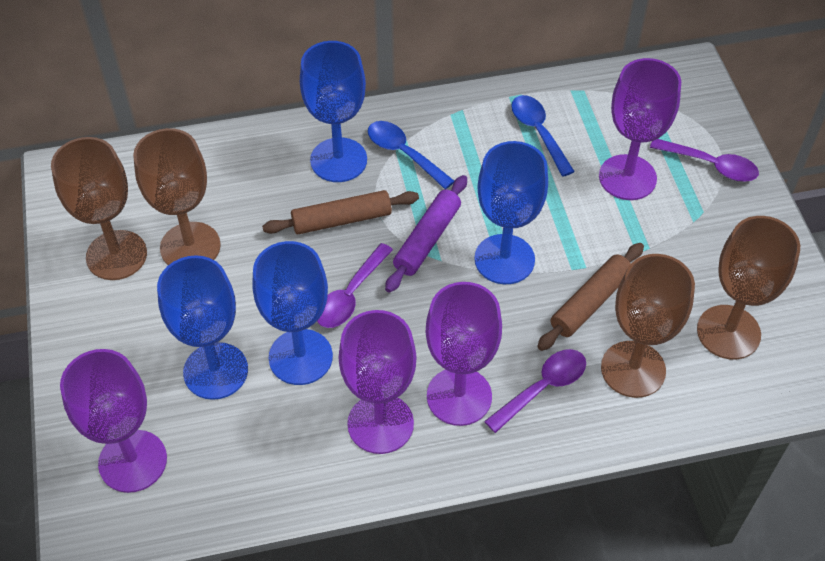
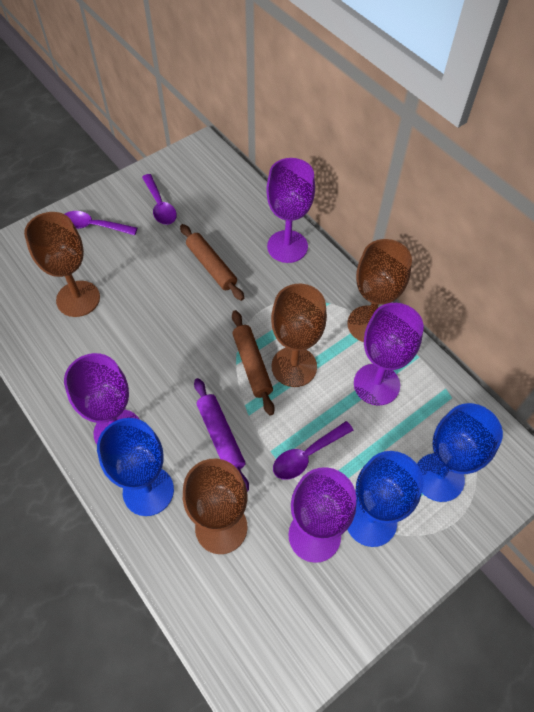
blue goblet: 4 -> 3
blue spoon: 2 -> 0

